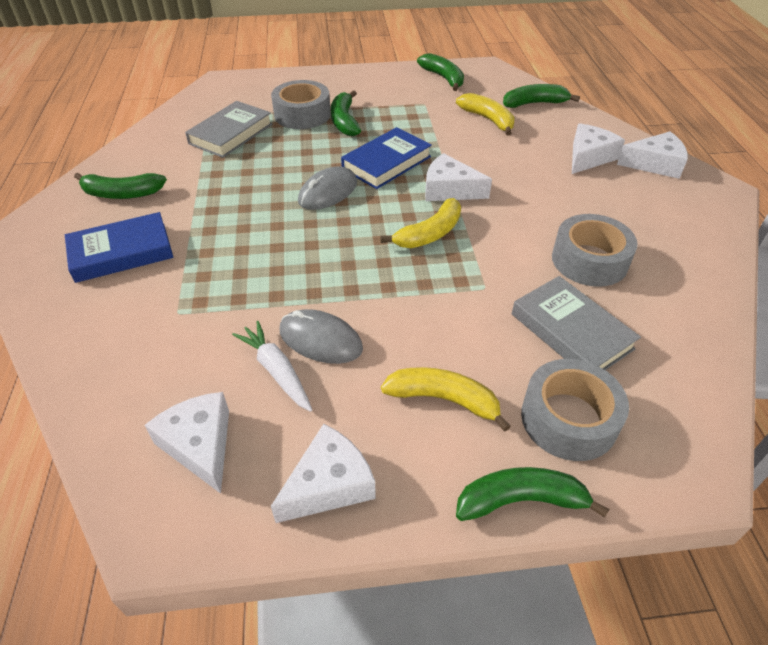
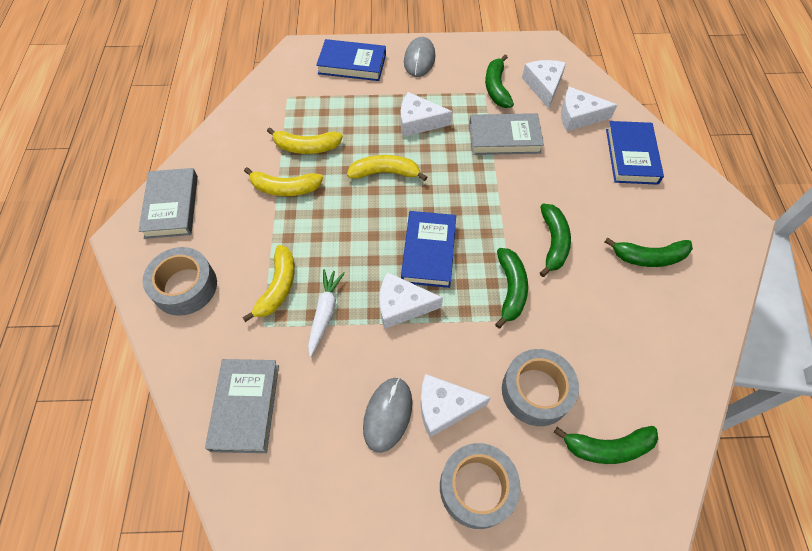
blue book: 2 -> 3
grey book: 2 -> 3
yellow banana: 3 -> 4

